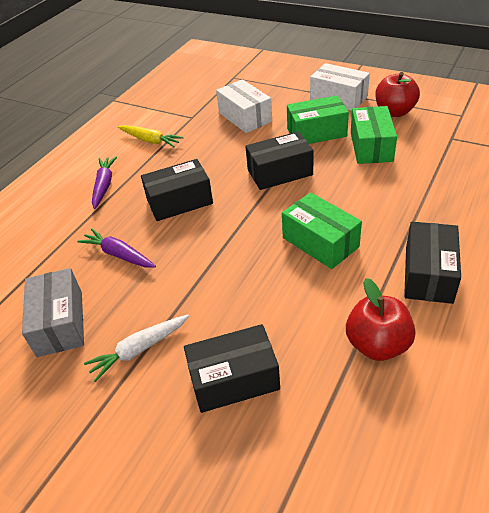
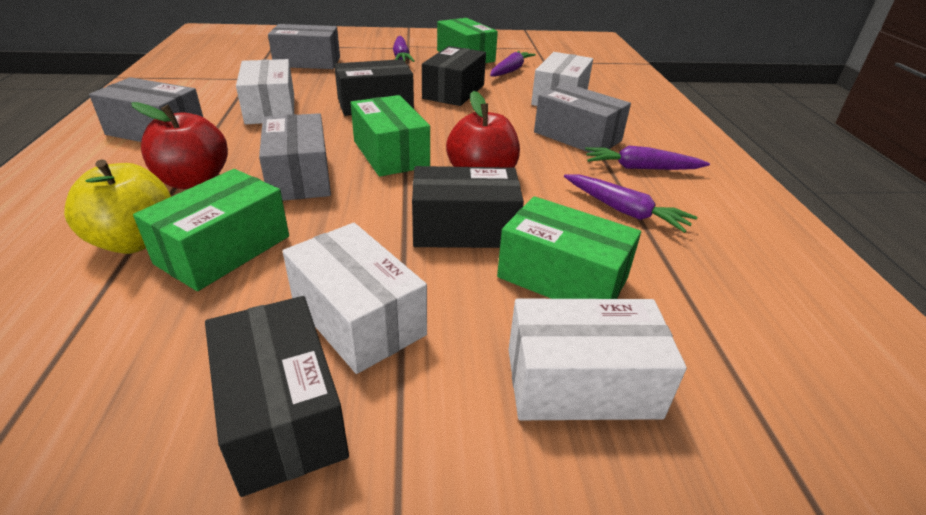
green box: 3 -> 4
grey box: 1 -> 4
purple carrot: 2 -> 4
white box: 2 -> 4
white carrot: 1 -> 0
yellow apple: 0 -> 1
yellow carrot: 1 -> 0

